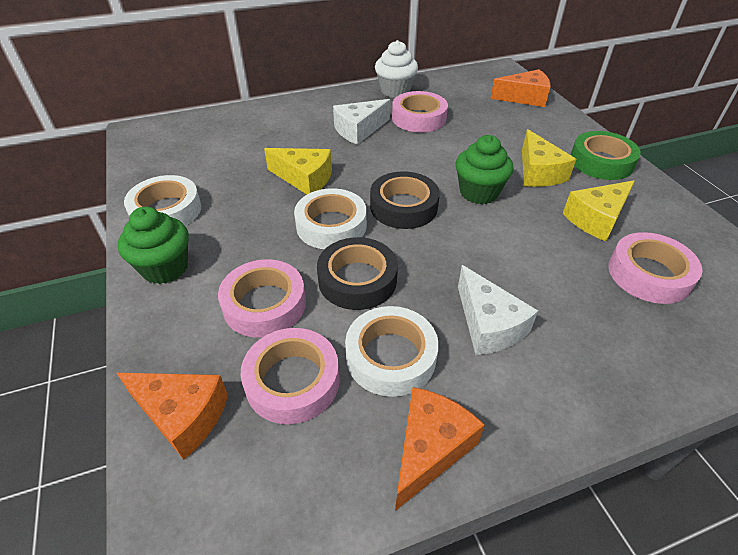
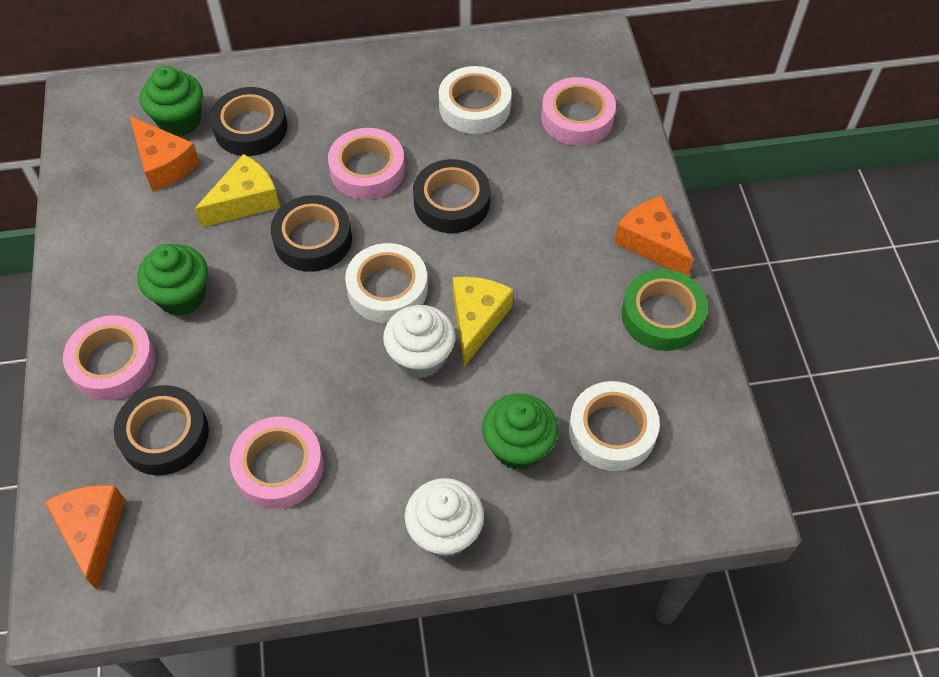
black tape: 2 -> 4
green cupcake: 2 -> 3
white cheese: 2 -> 0
white cupcake: 1 -> 2
yellow cheese: 3 -> 2

